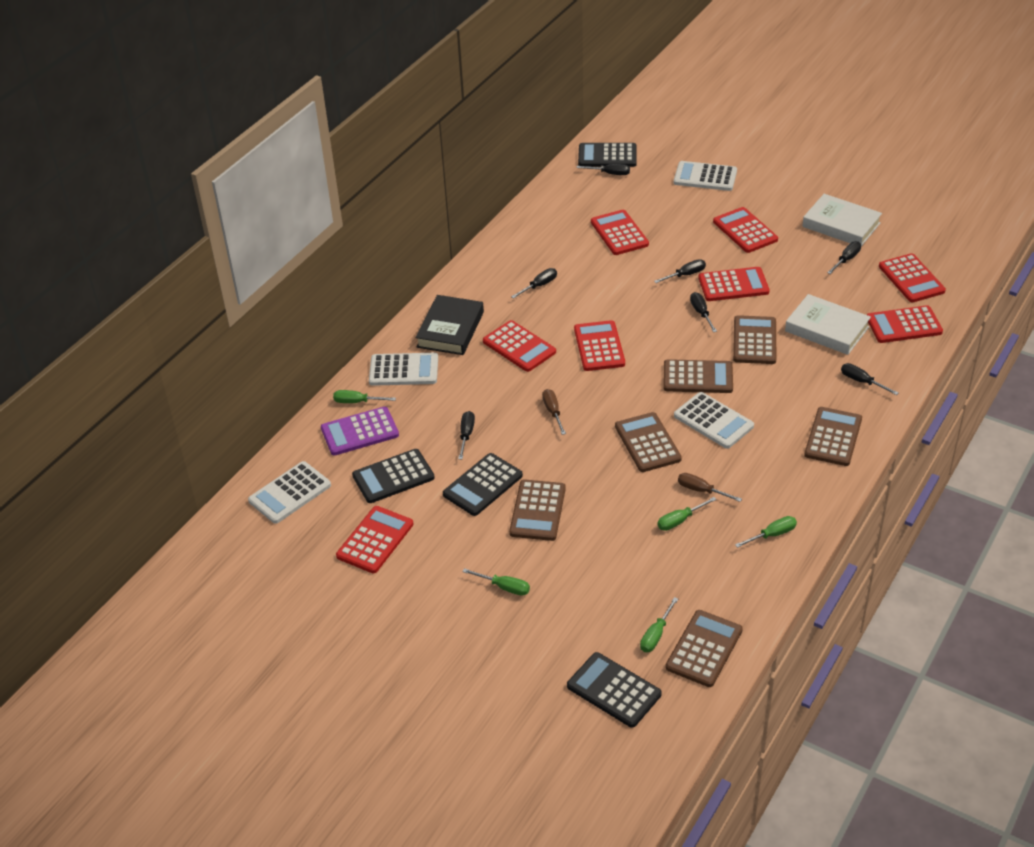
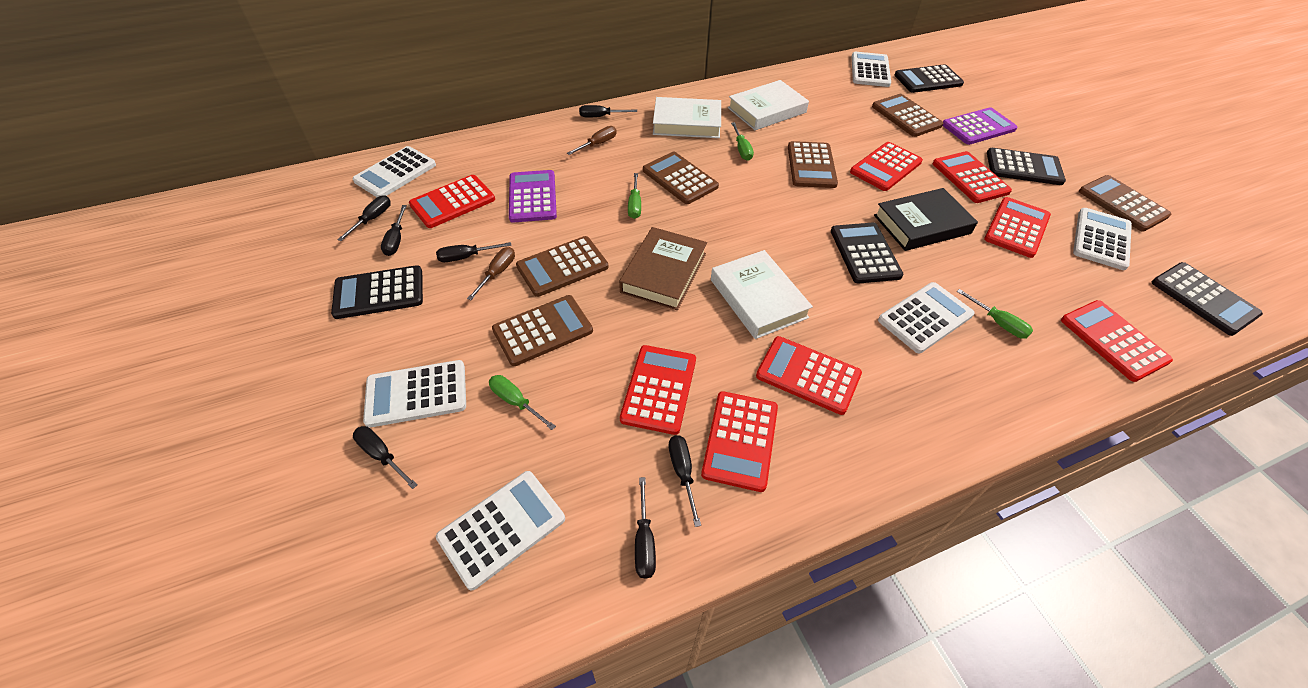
black calculator: 4 -> 5
brown book: 0 -> 1
green screwdriver: 5 -> 4
purple calculator: 1 -> 2
white book: 2 -> 3
white calculator: 4 -> 6

